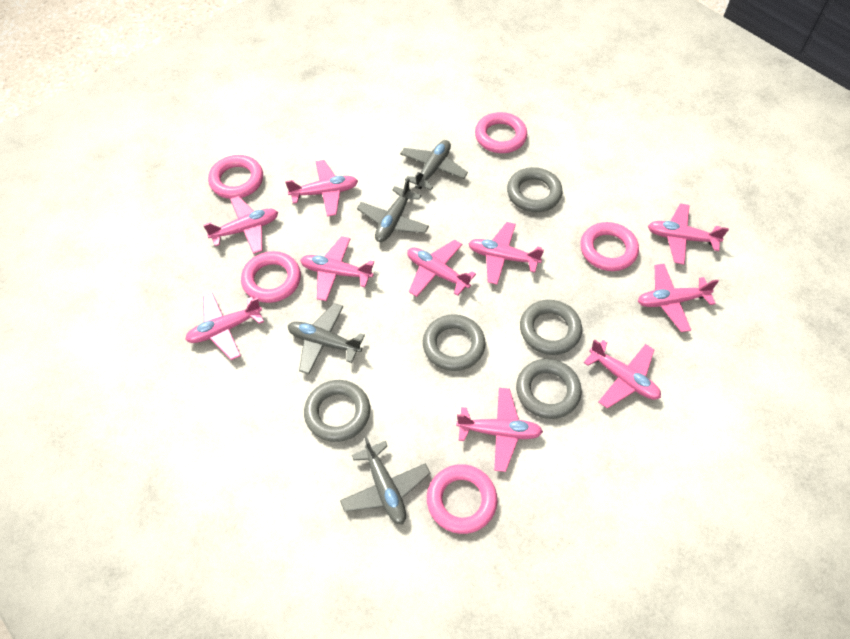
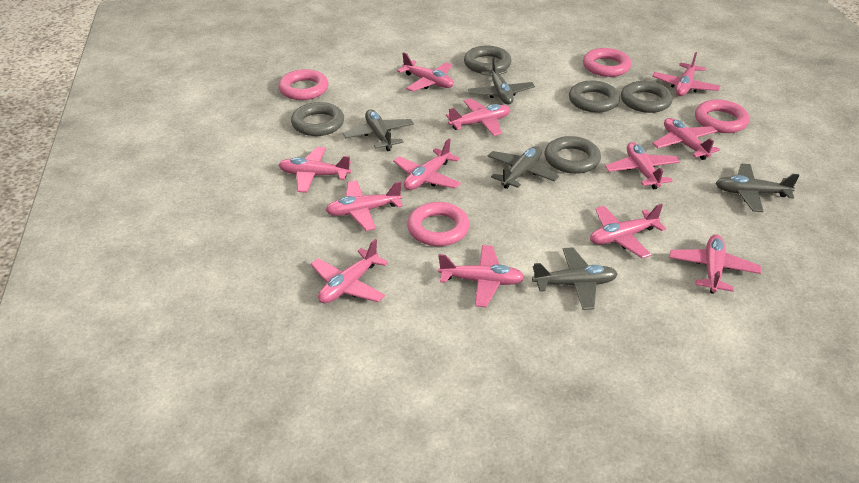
grey plane: 4 -> 5
pink plane: 10 -> 12
pink ring: 5 -> 4

